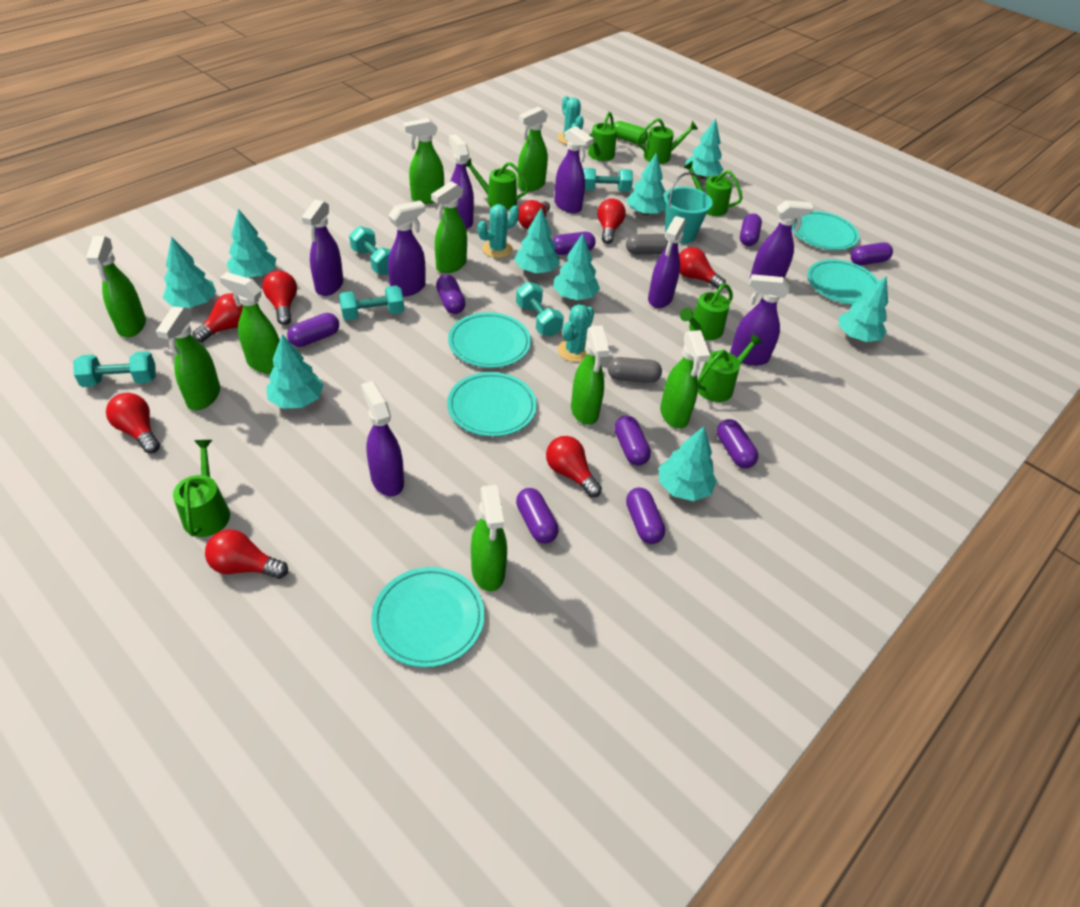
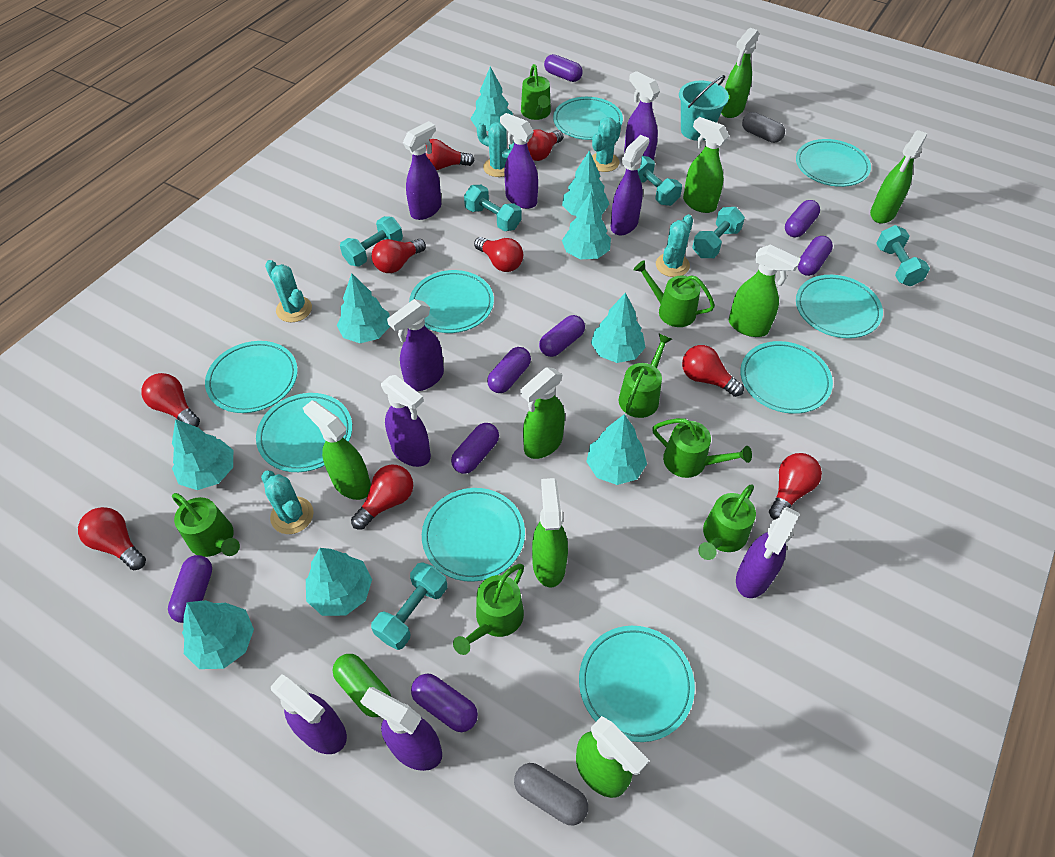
green spray bottle: 9 -> 8
purple capsule: 9 -> 8
purple spray bottle: 8 -> 9
red light bulb: 8 -> 9
turquoise cactus: 3 -> 5
turquoise dumbbell: 5 -> 6
turquoise plate: 5 -> 9

